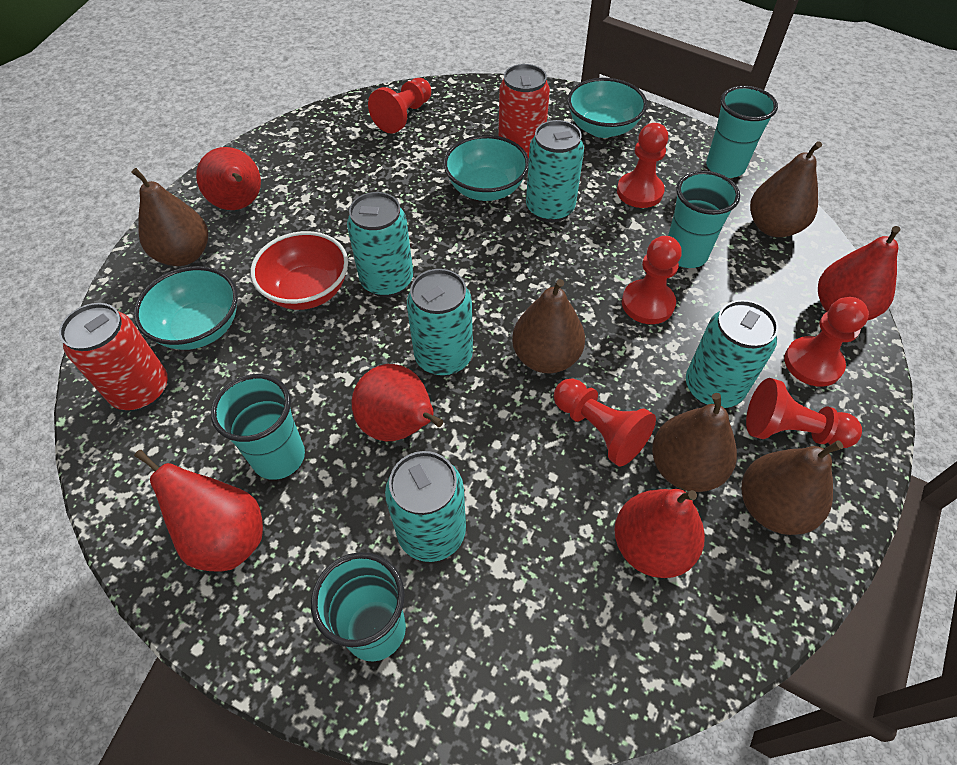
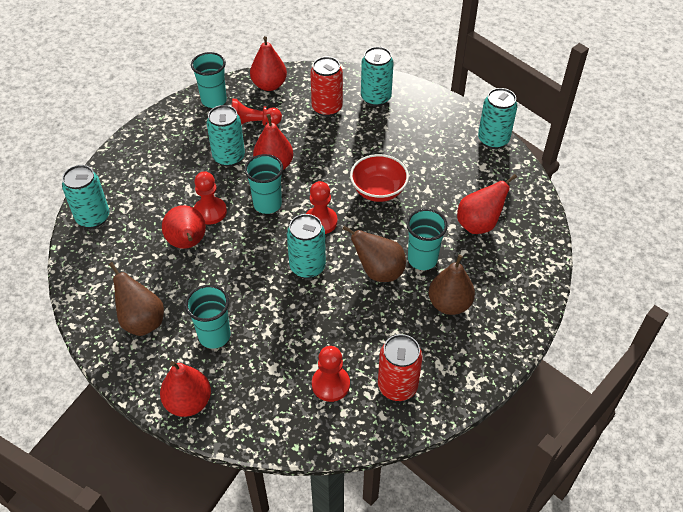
brown pear: 5 -> 3
red pawn: 6 -> 4
turquoise bowl: 3 -> 0

